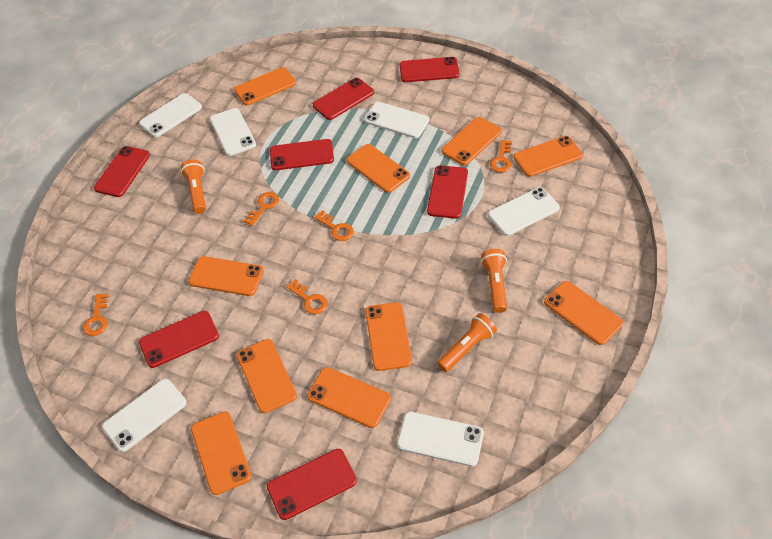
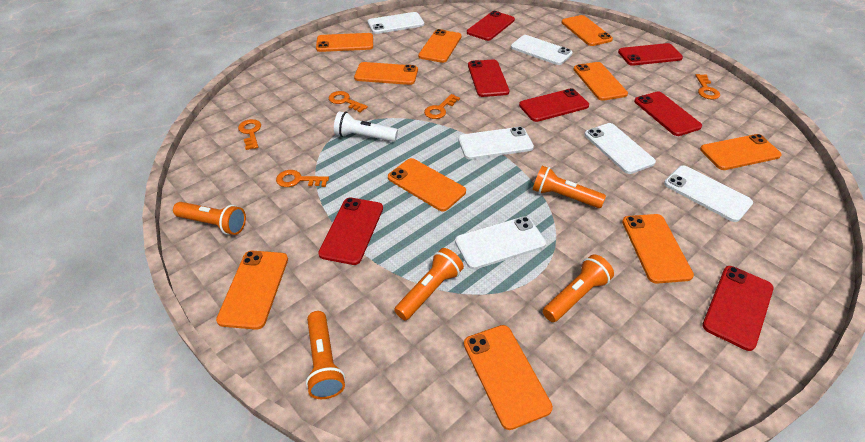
orange flashlight: 3 -> 5
white flashlight: 0 -> 1

